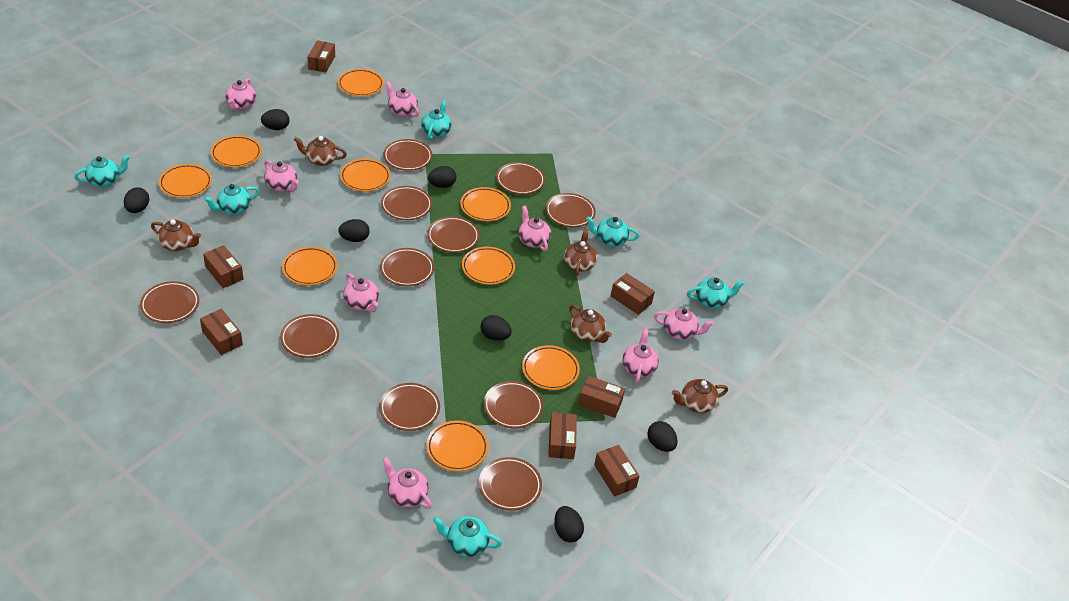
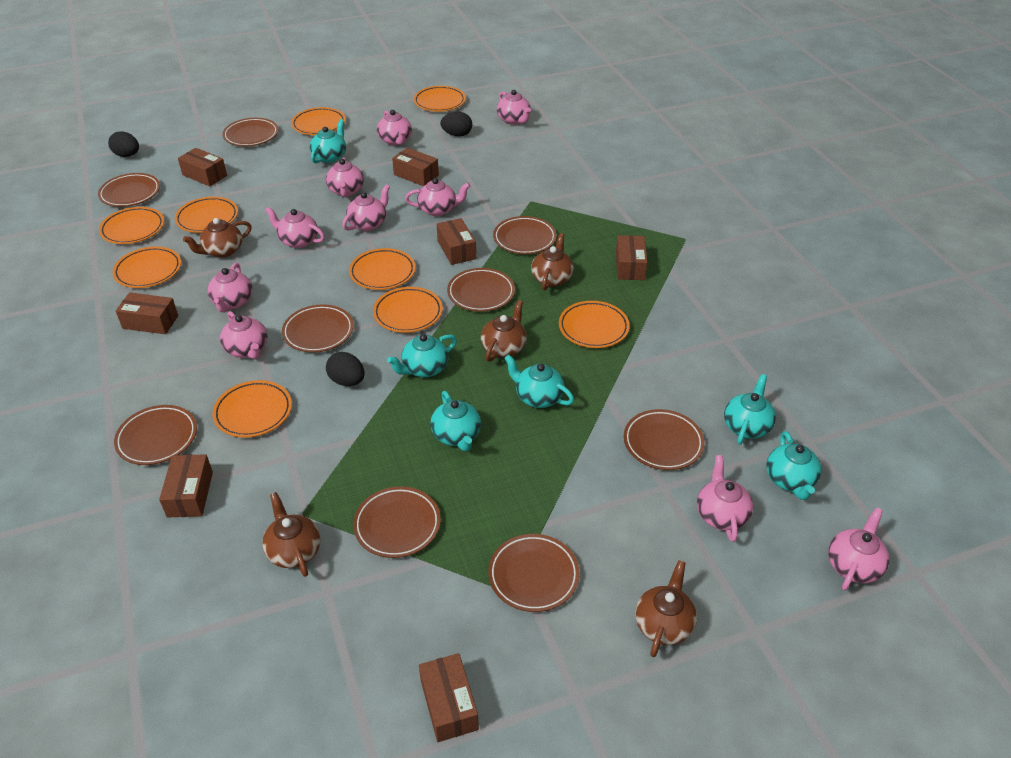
black egg: 7 -> 3
brown plate: 11 -> 9
pink teapot: 8 -> 10

